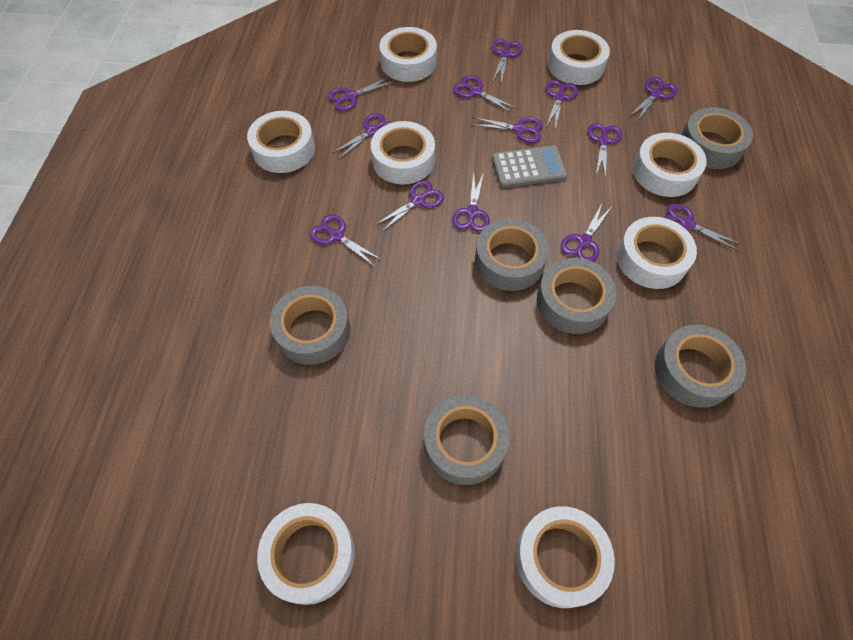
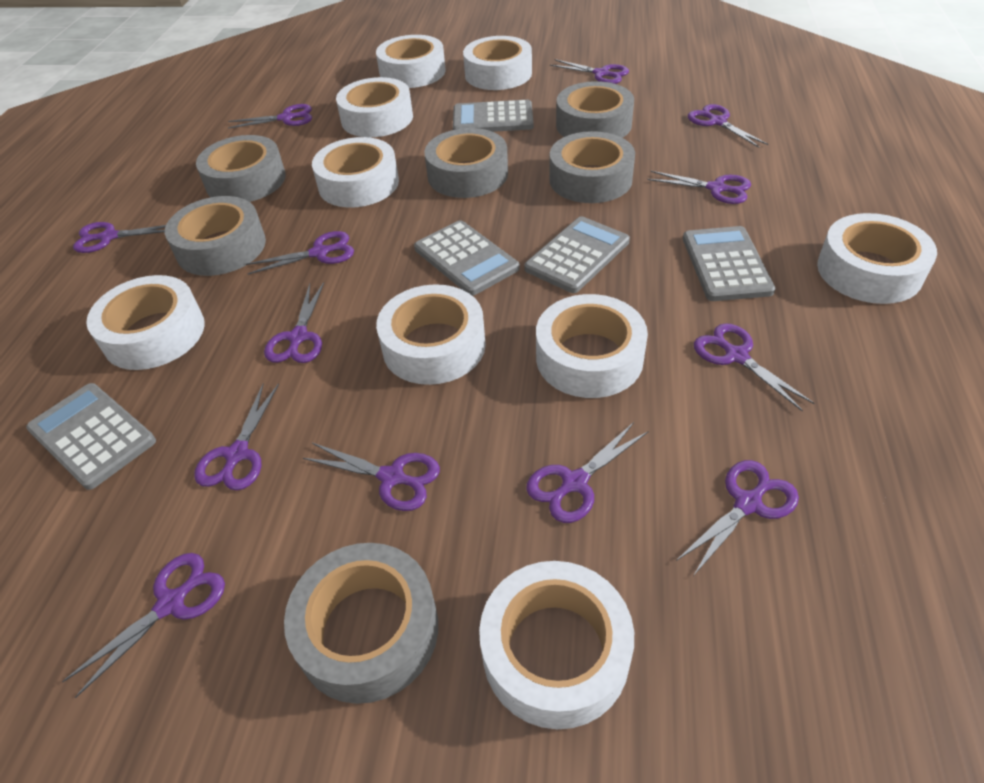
grey calculator: 1 -> 5
white tape: 8 -> 9

